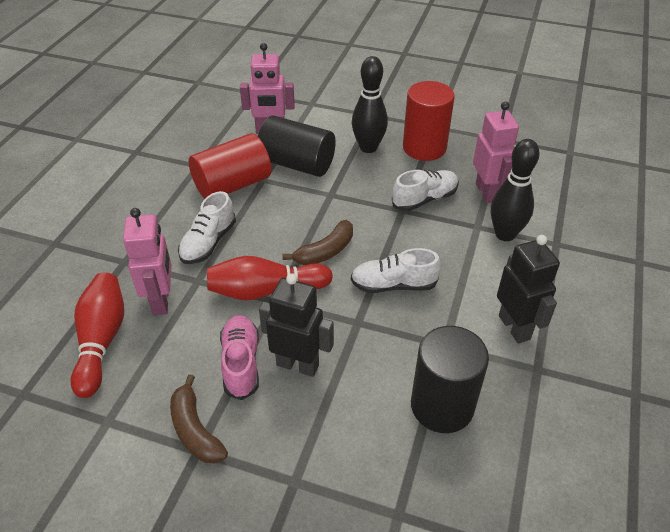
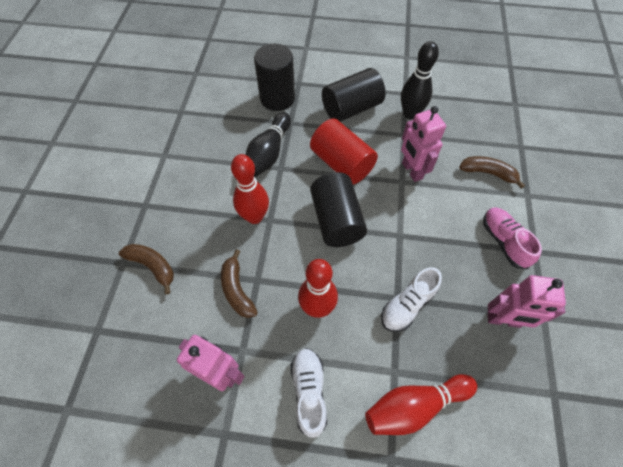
black cylinder: 2 -> 3
black robot: 2 -> 0
brown banana: 2 -> 3
red bowling pin: 2 -> 3
red cylinder: 2 -> 1
white shoe: 3 -> 2

